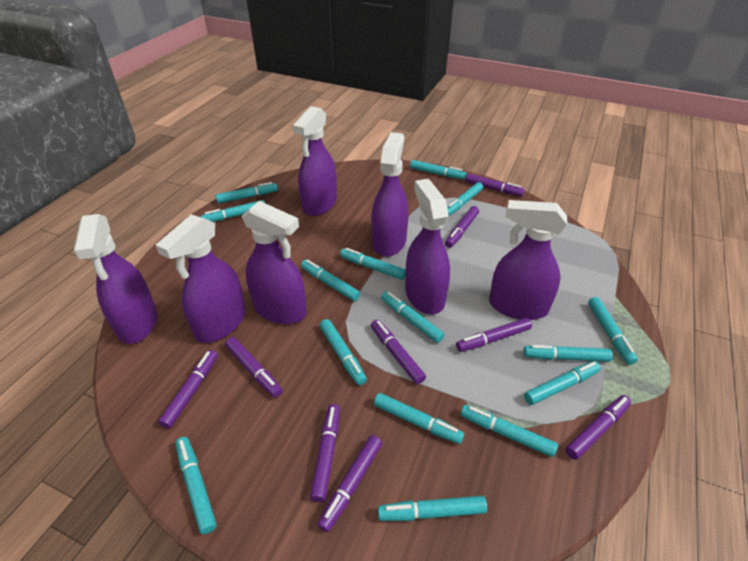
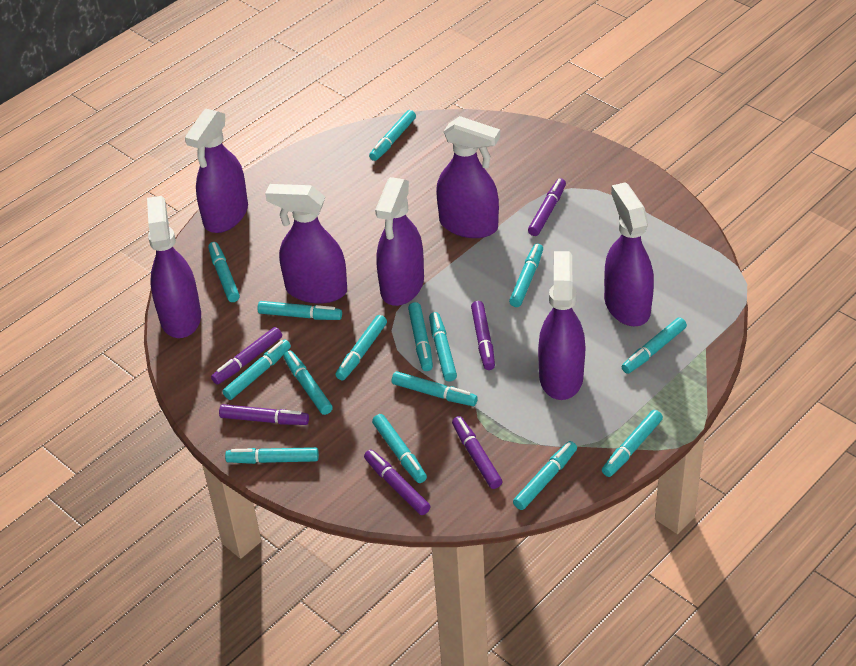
purple marker: 9 -> 6

